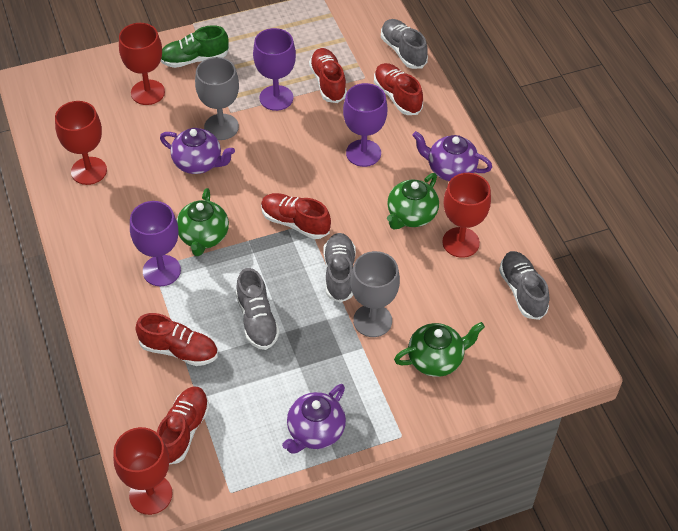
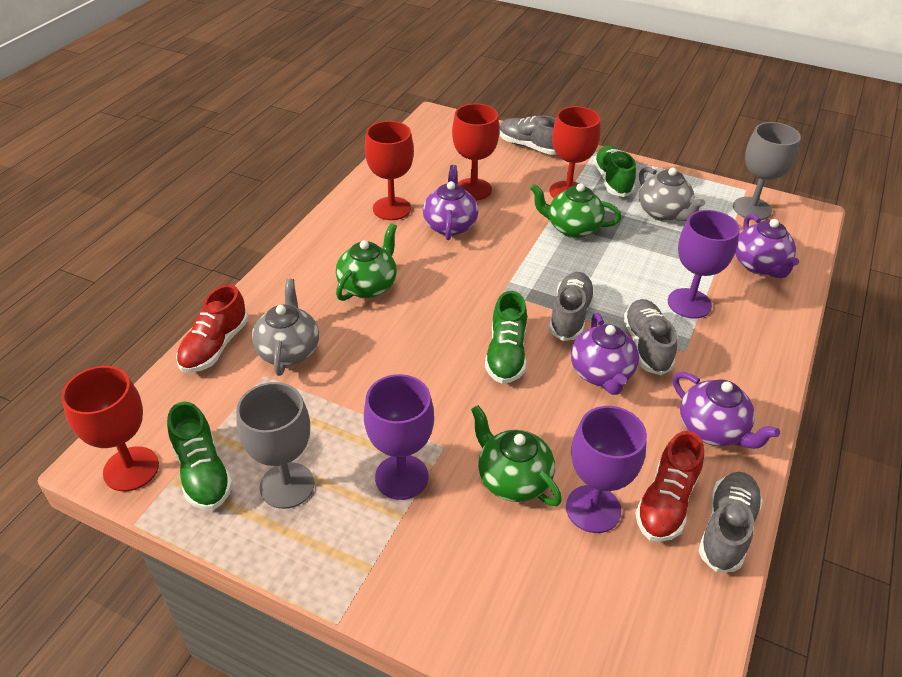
green shoe: 1 -> 3
grey teapot: 0 -> 2
purple teapot: 3 -> 4
red shoe: 5 -> 2

